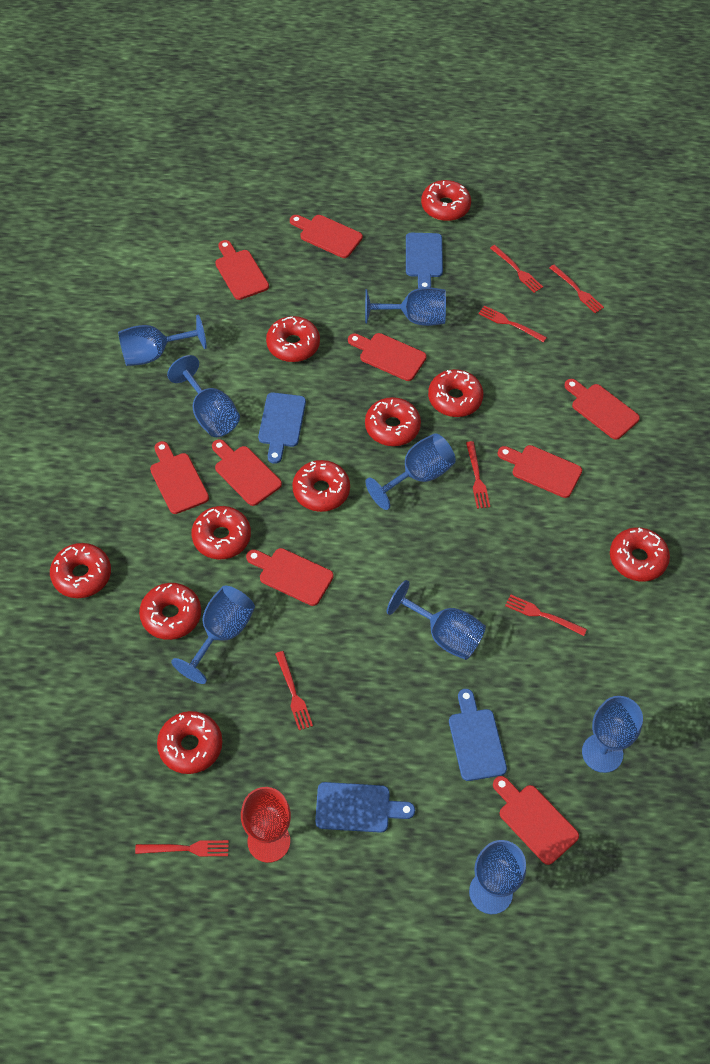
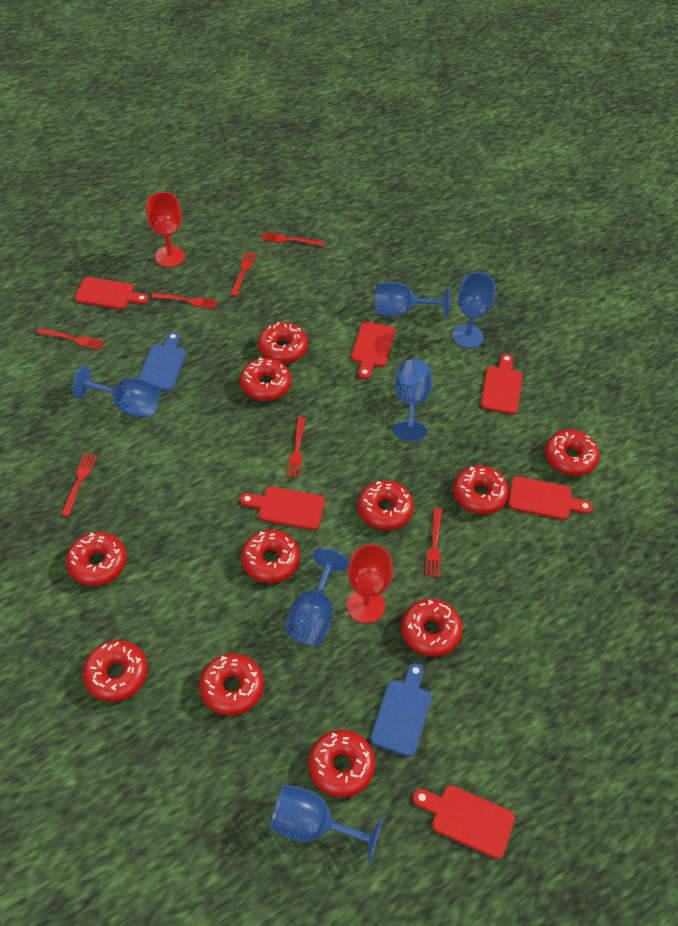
blue cutting board: 4 -> 2
blue goblet: 8 -> 6
red cutting board: 9 -> 6
red donut: 10 -> 11
red goblet: 1 -> 2

